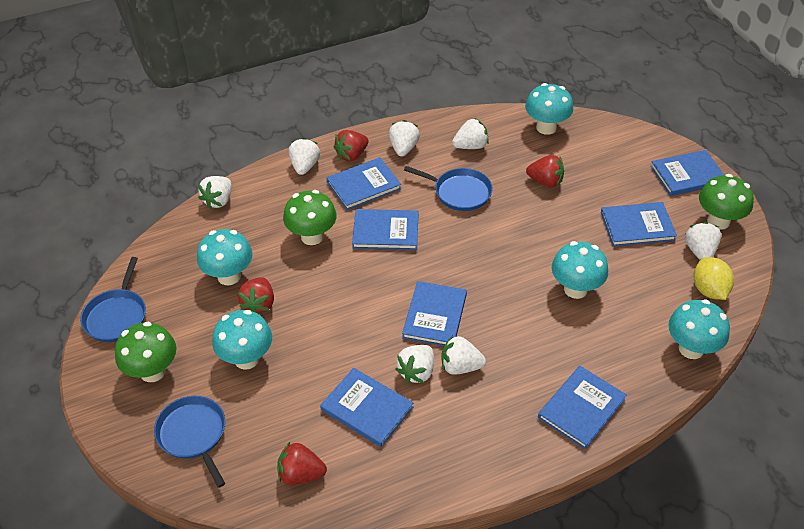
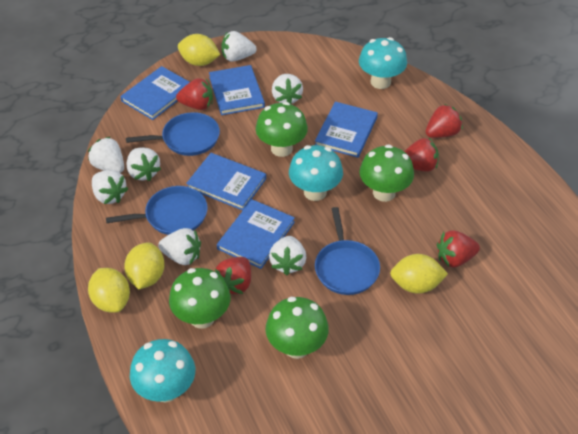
blue book: 7 -> 5
green mushroom: 3 -> 4
red strawberry: 4 -> 5
turquoise mushroom: 5 -> 3
yellow lemon: 1 -> 4

